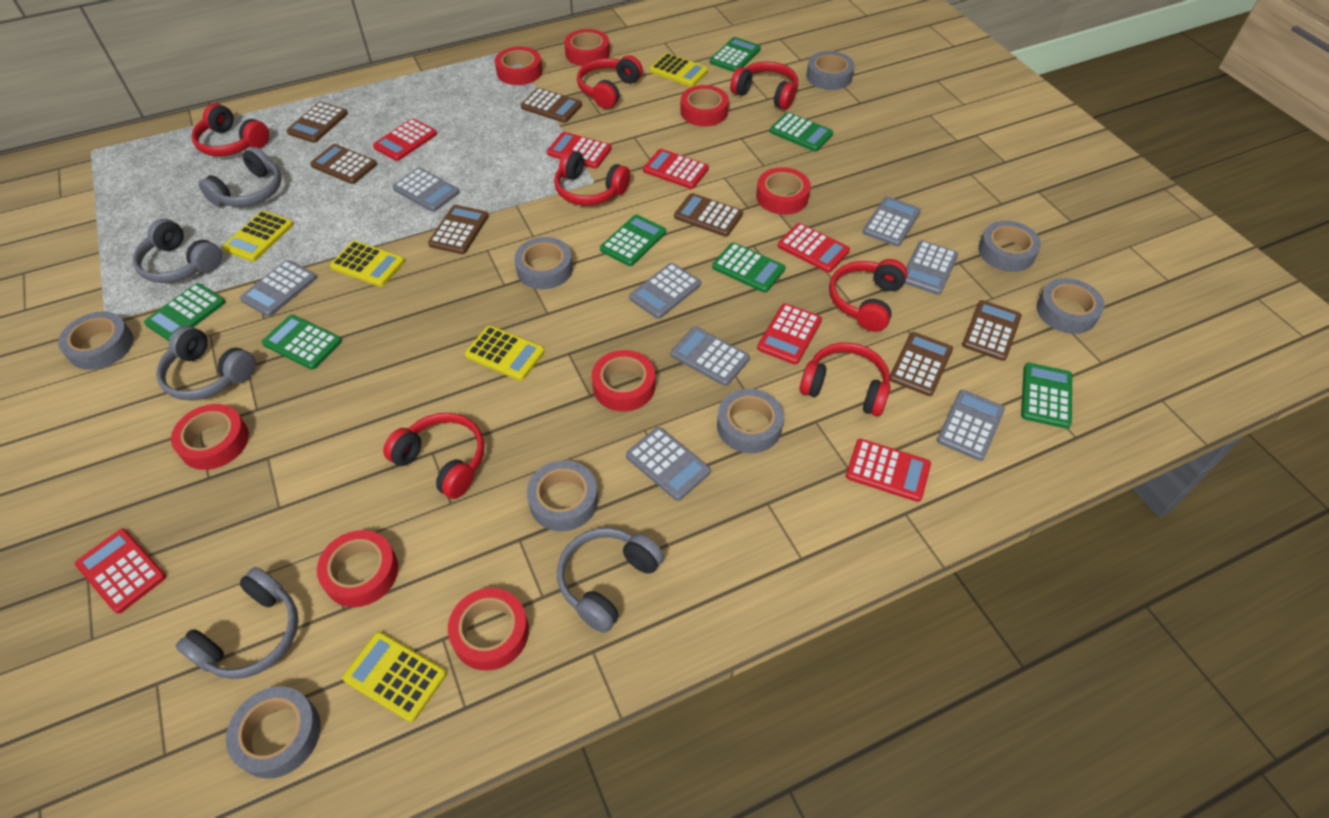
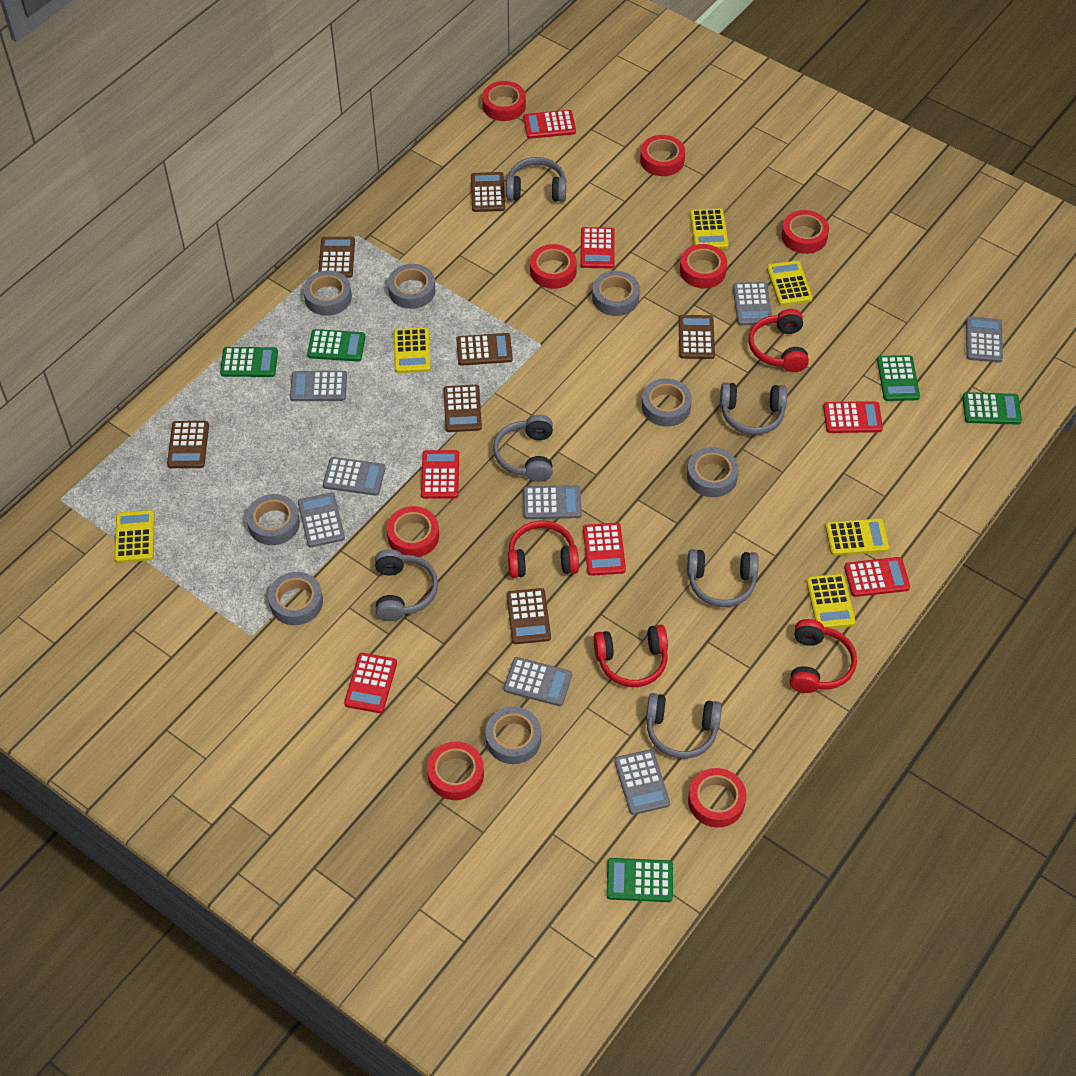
green calculator: 7 -> 5
grey headphones: 5 -> 6
red headphones: 7 -> 4
yellow calculator: 5 -> 6

